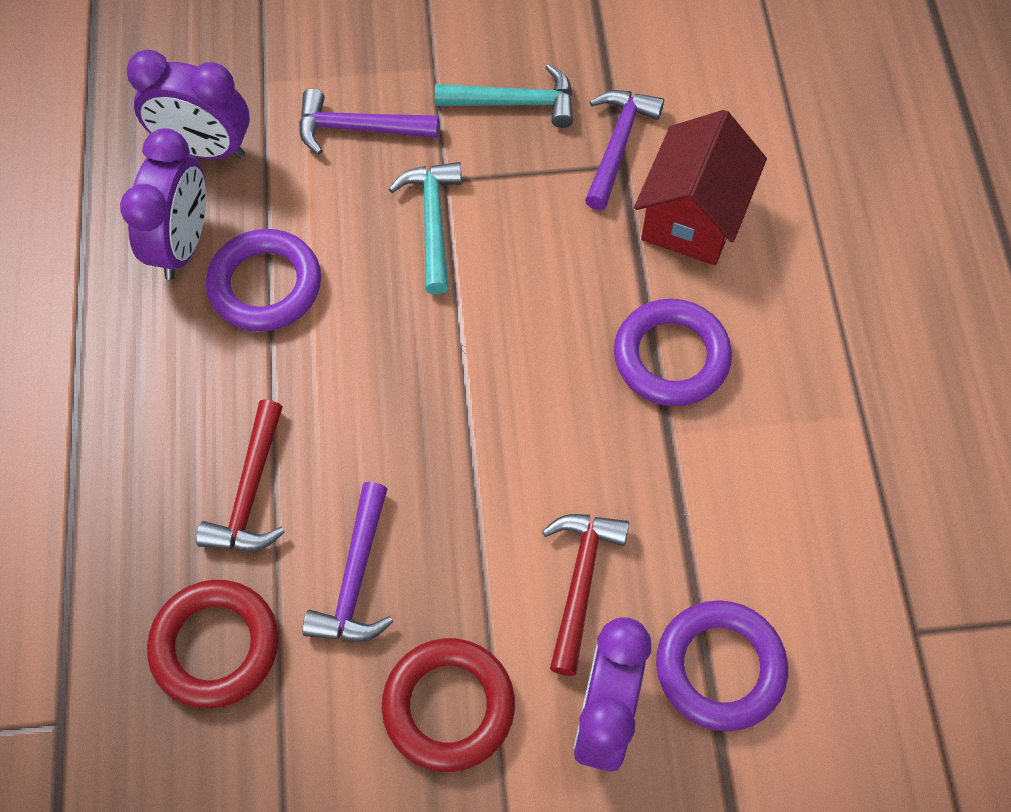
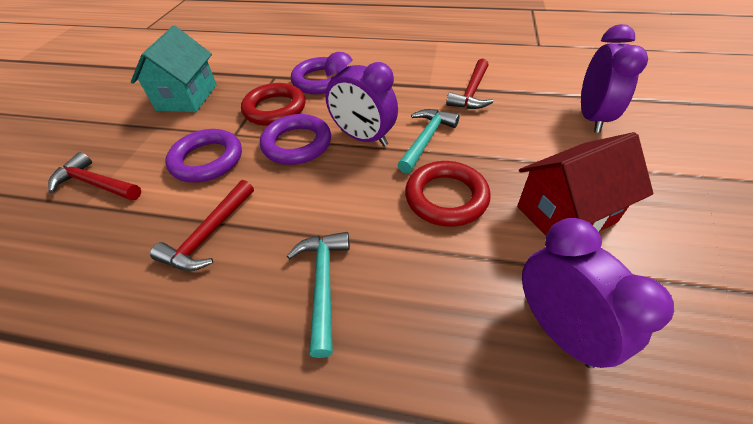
purple hammer: 3 -> 0
red hammer: 2 -> 3
turquoise house: 0 -> 1

